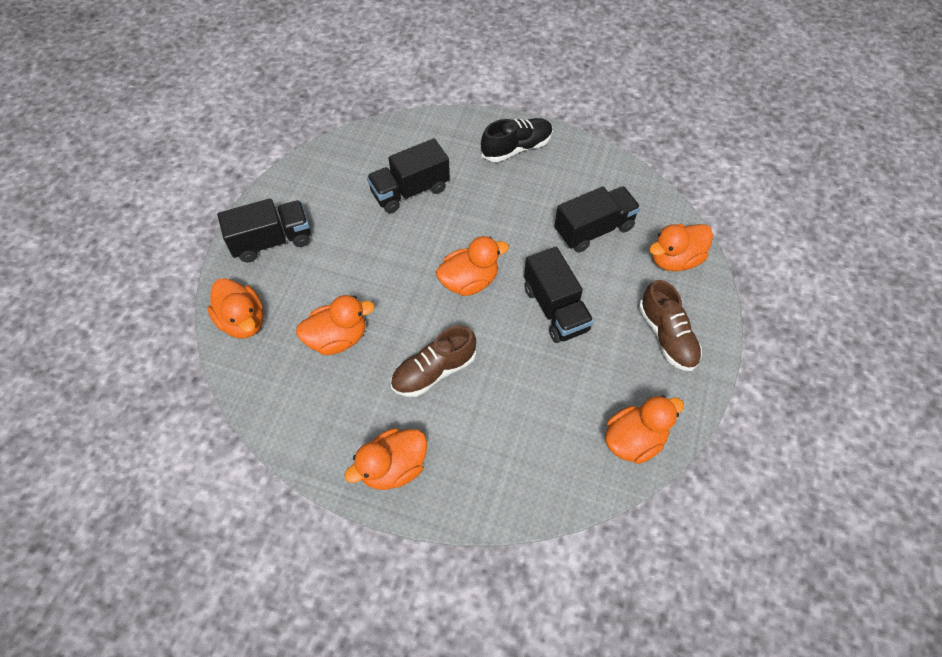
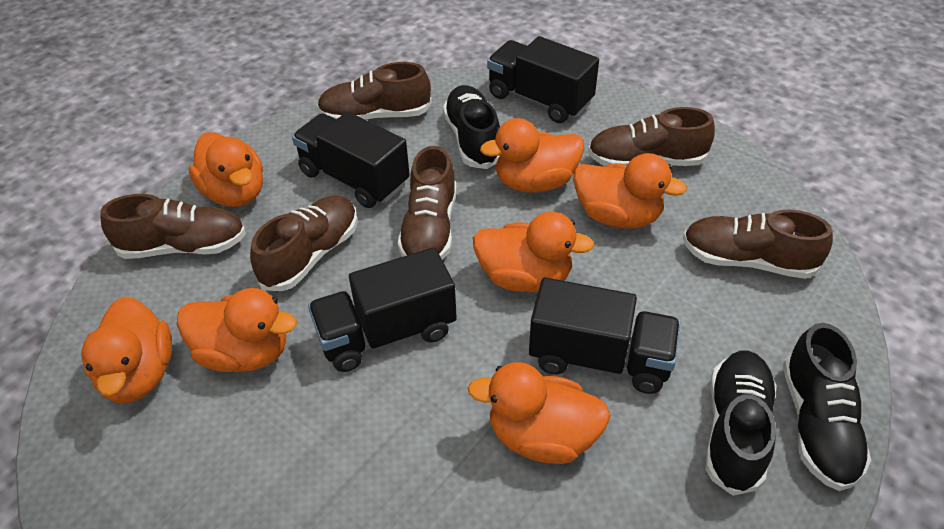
black shoe: 1 -> 3
brown shoe: 2 -> 6
orange duck: 6 -> 7

